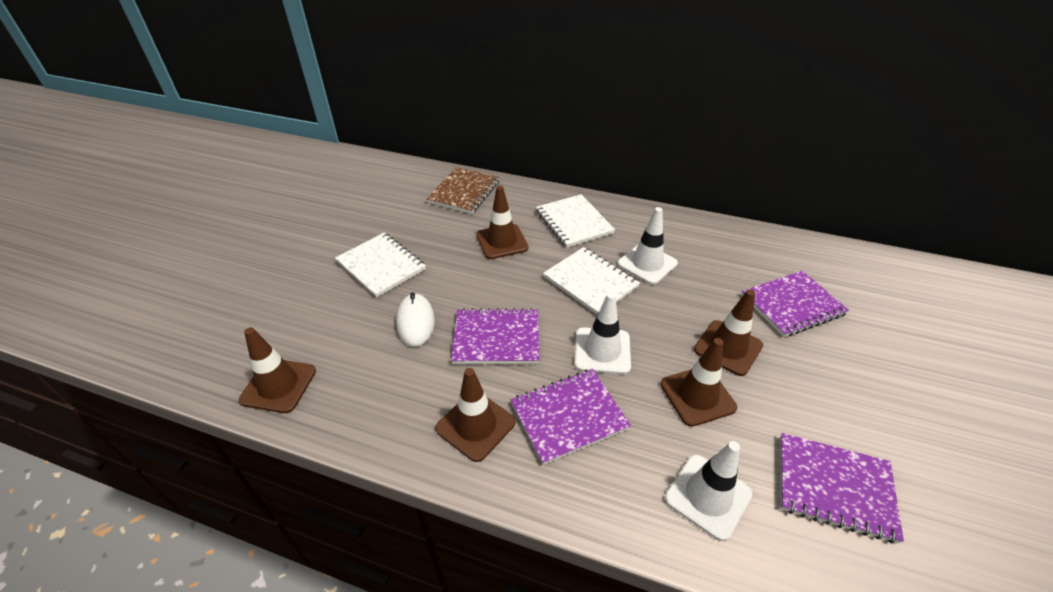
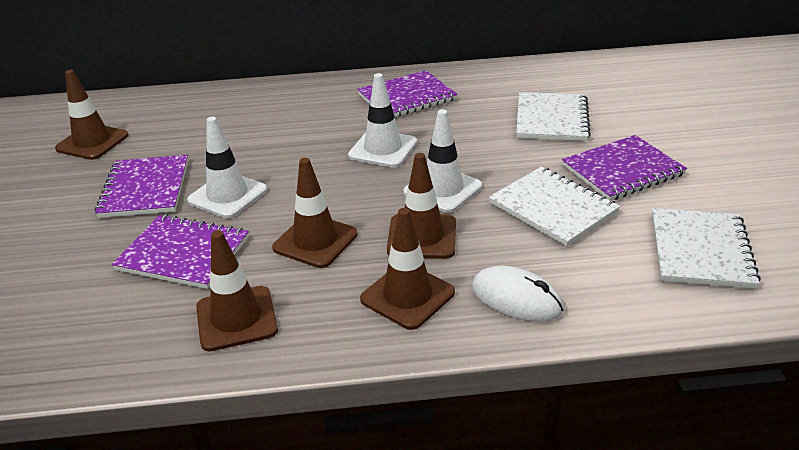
brown notebook: 1 -> 0

